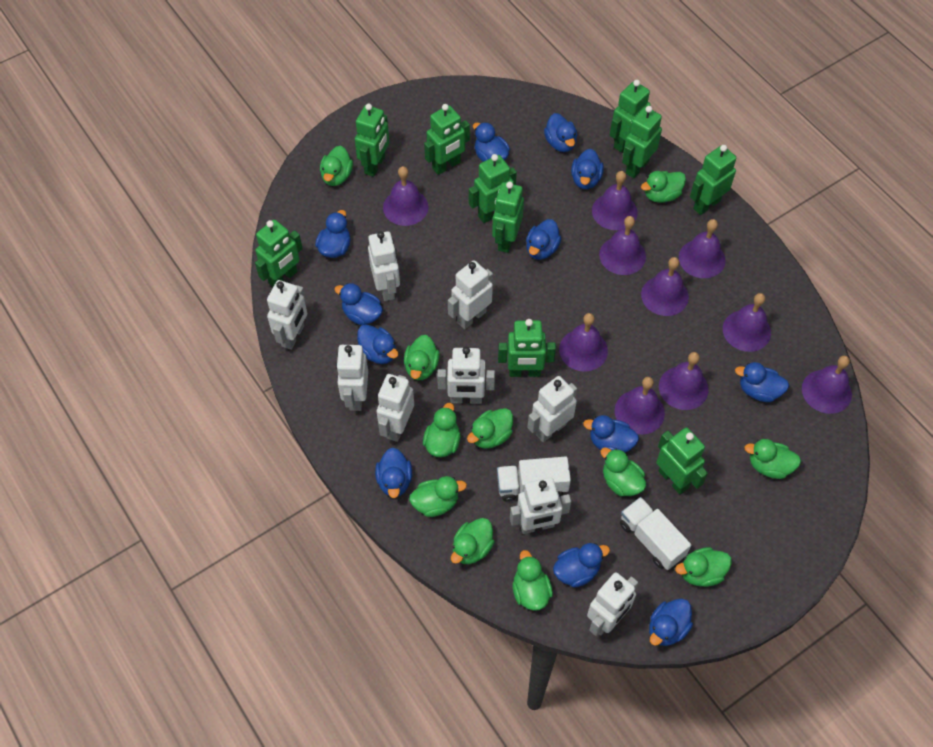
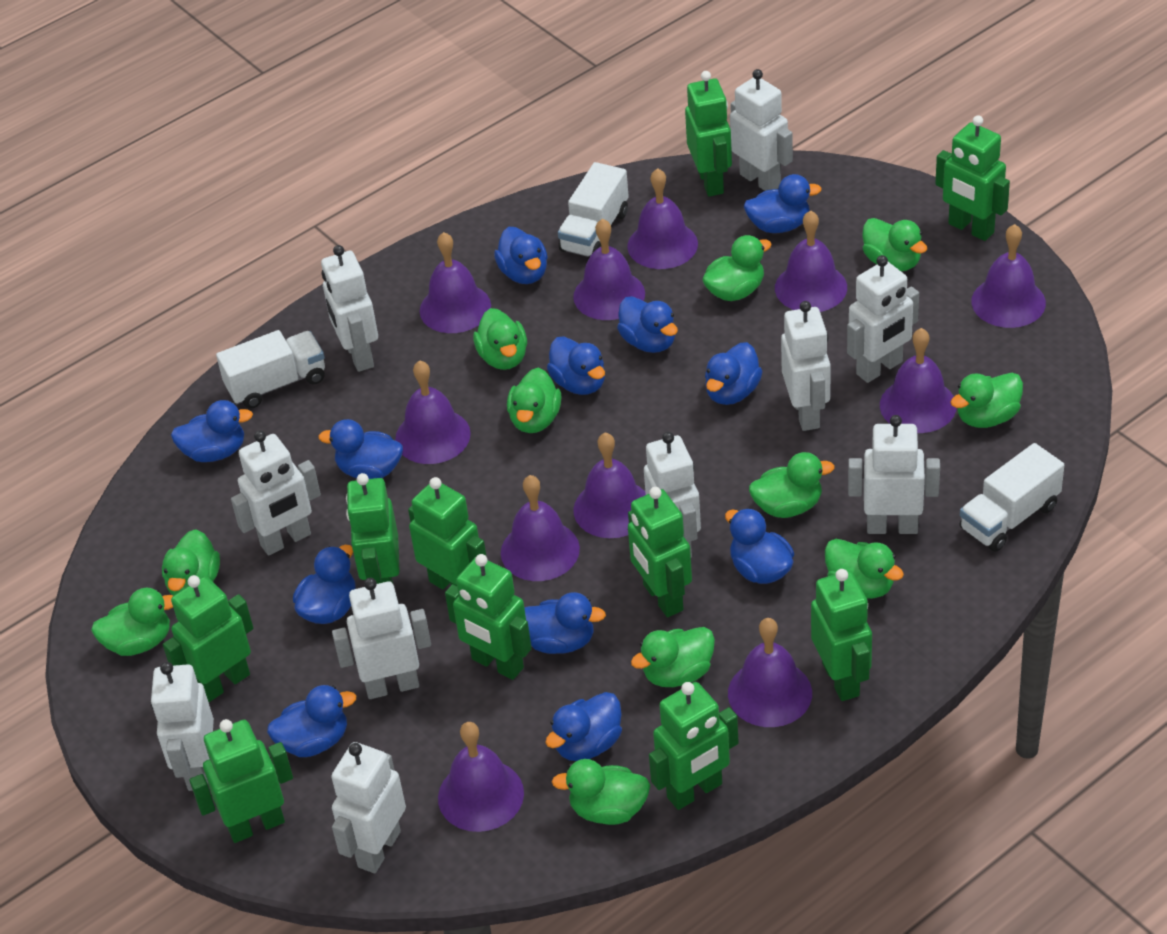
purple bell: 10 -> 11
white robot: 9 -> 10
white truck: 2 -> 3

